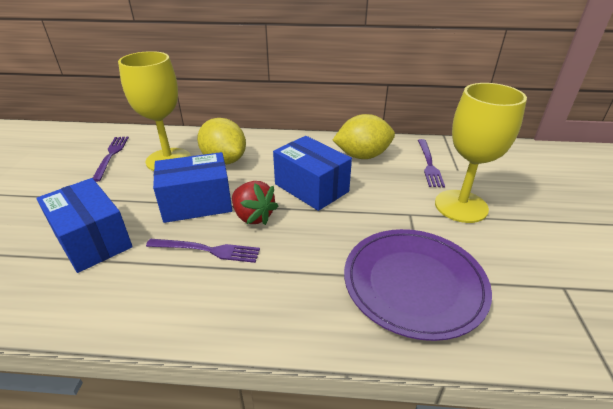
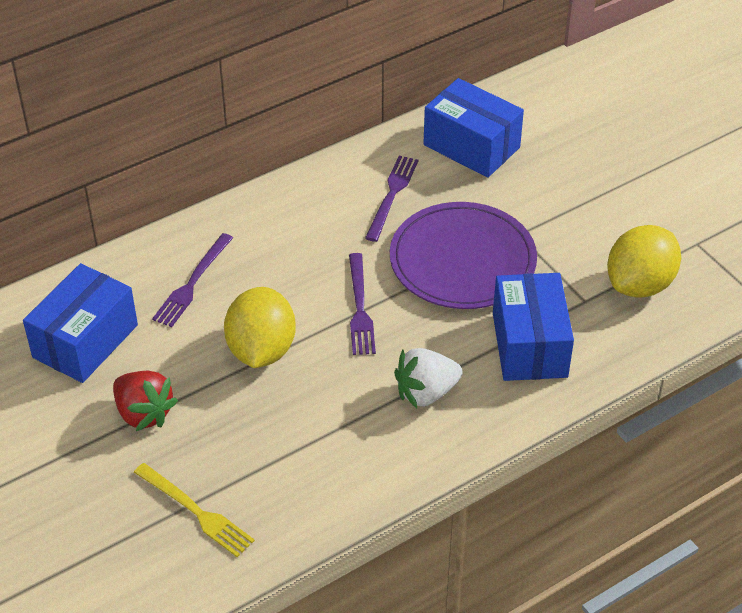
white strawberry: 0 -> 1
yellow fork: 0 -> 1
yellow goblet: 2 -> 0

